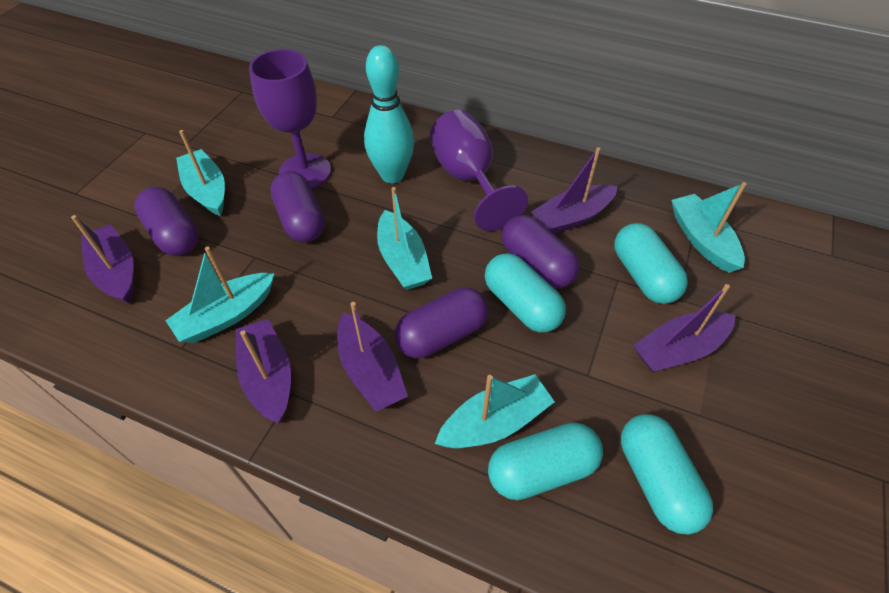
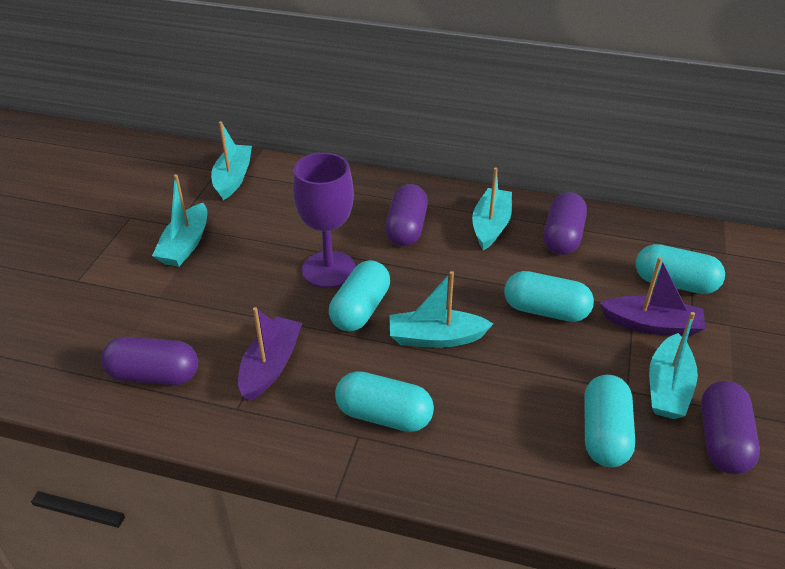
purple boat: 5 -> 2
purple goblet: 2 -> 1
turquoise bowling pin: 1 -> 0
turquoise capsule: 4 -> 5

